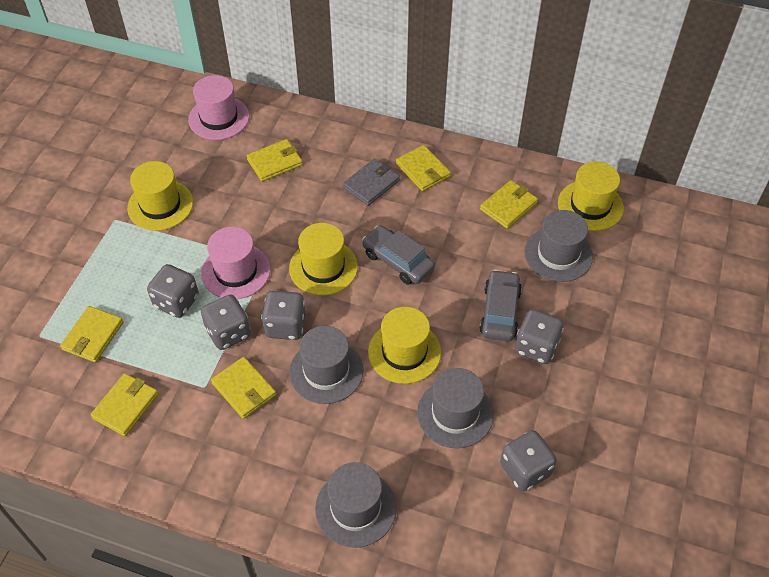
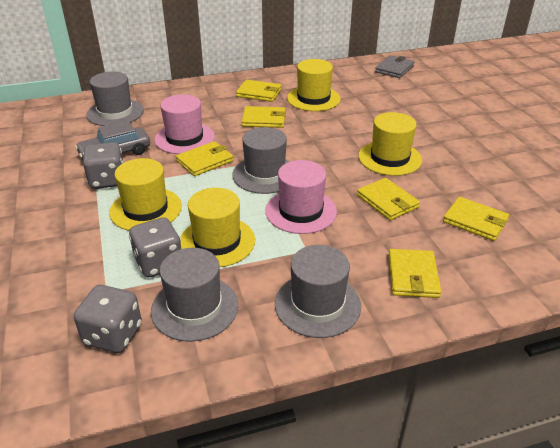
grey car: 2 -> 1
grey dice: 5 -> 3

